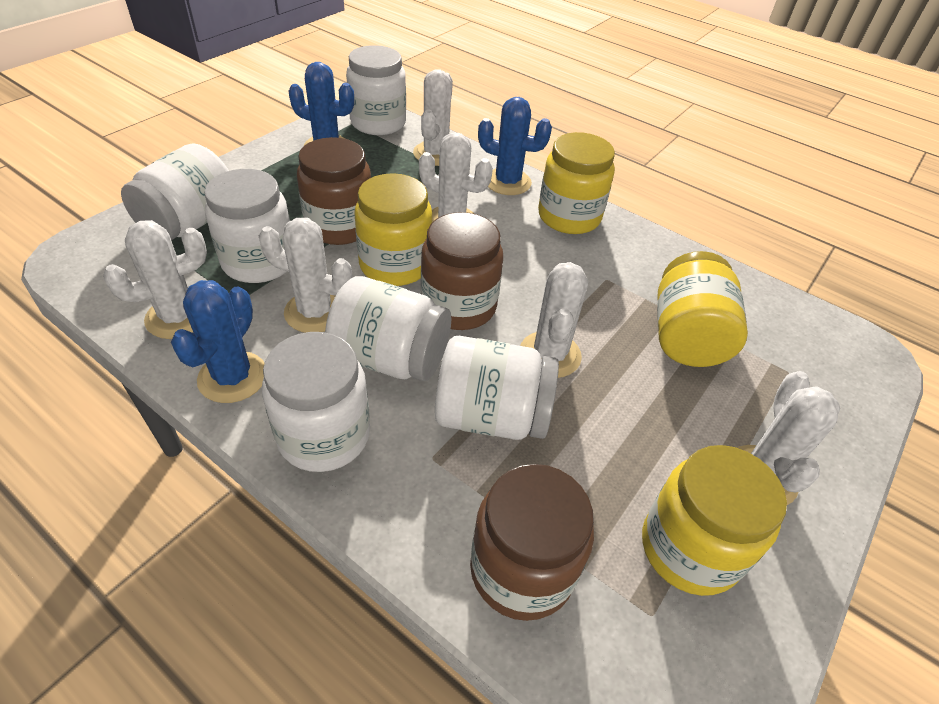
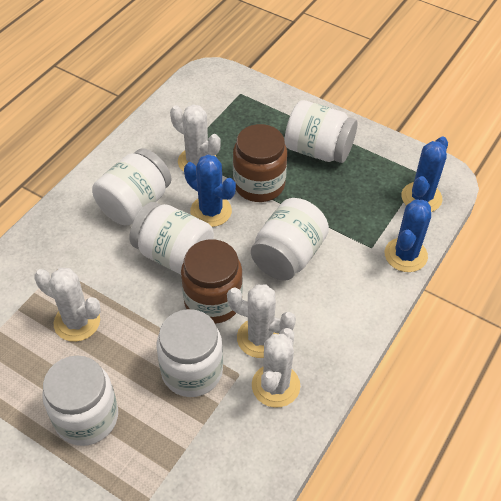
brown jar: 3 -> 2
white cactus: 6 -> 4
yellow jar: 4 -> 0

